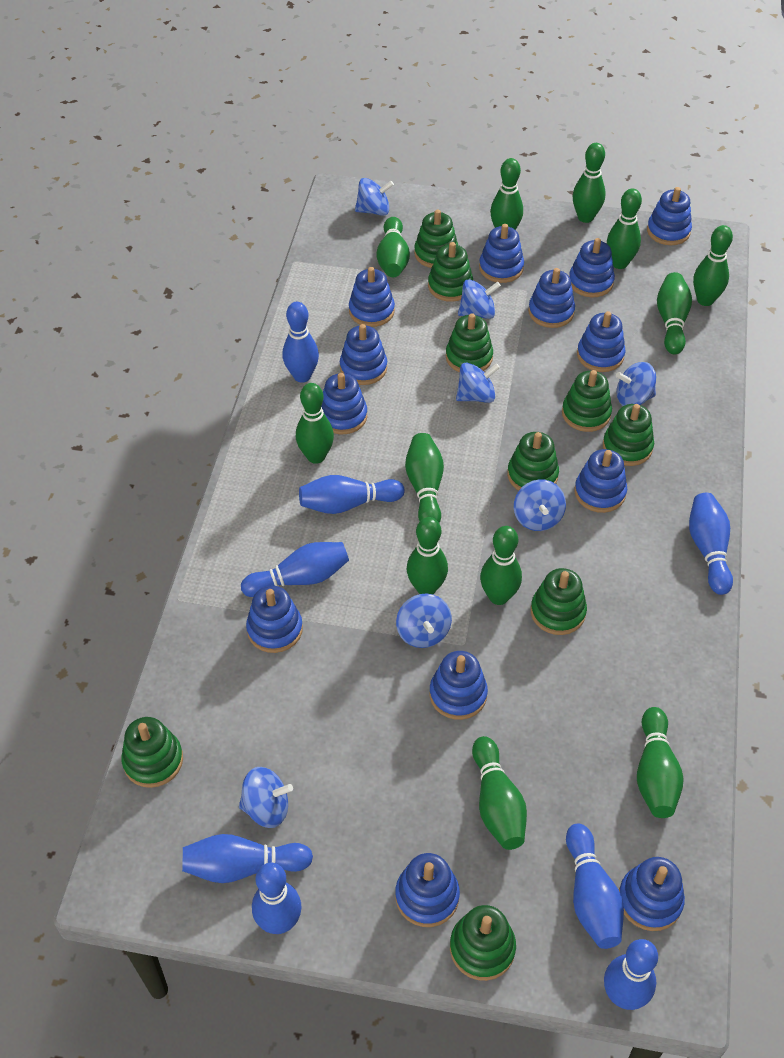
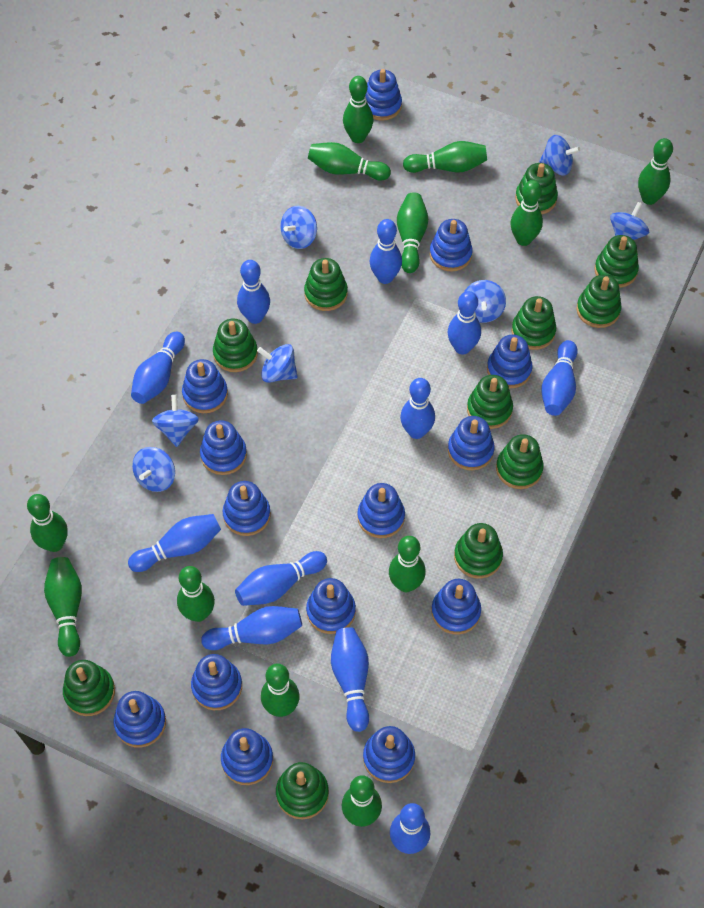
blue bowling pin: 8 -> 11
blue stacking toy: 13 -> 14
green stacking toy: 9 -> 11

